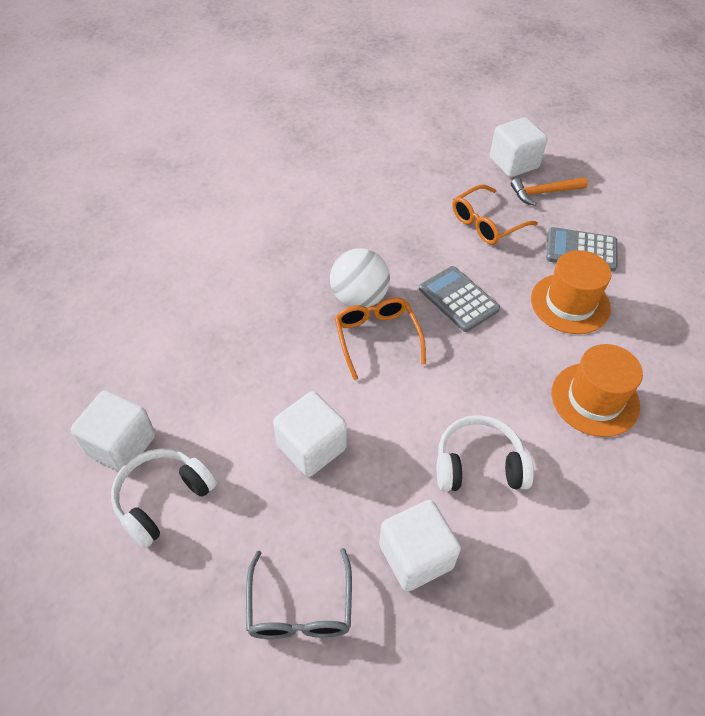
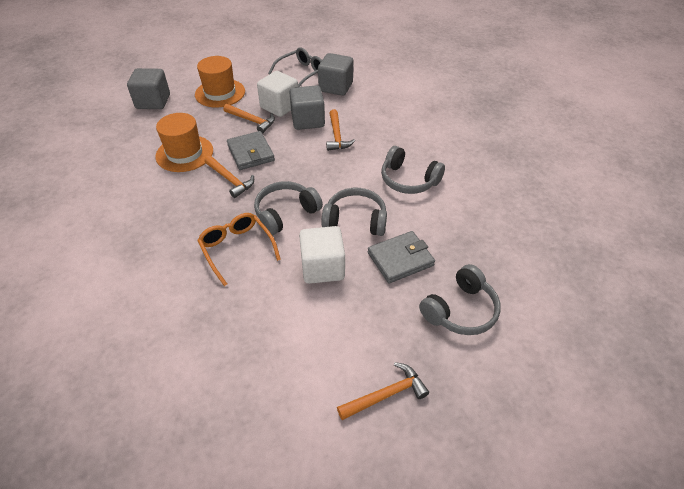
grey calculator: 2 -> 0
grey cube: 0 -> 3
grey headphones: 0 -> 4
grey wallet: 0 -> 2
orange glasses: 2 -> 1
orange hammer: 1 -> 4
white ball: 1 -> 0
white cube: 4 -> 2
white headphones: 2 -> 0

